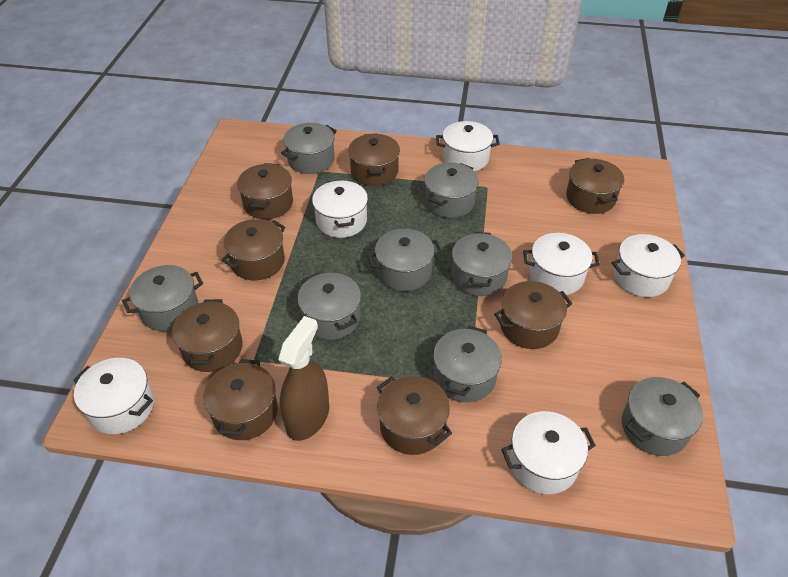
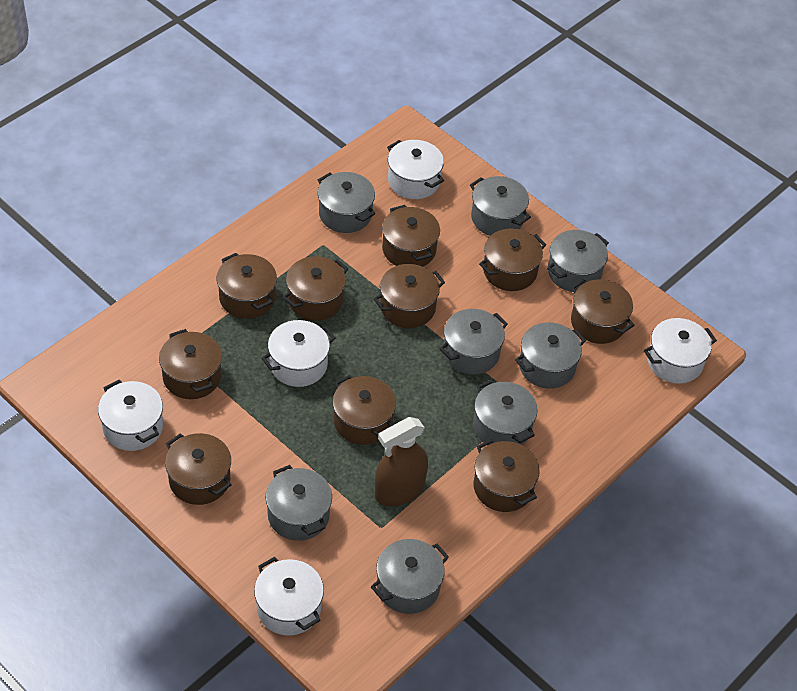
brown pot: 8 -> 10
white pot: 6 -> 5

